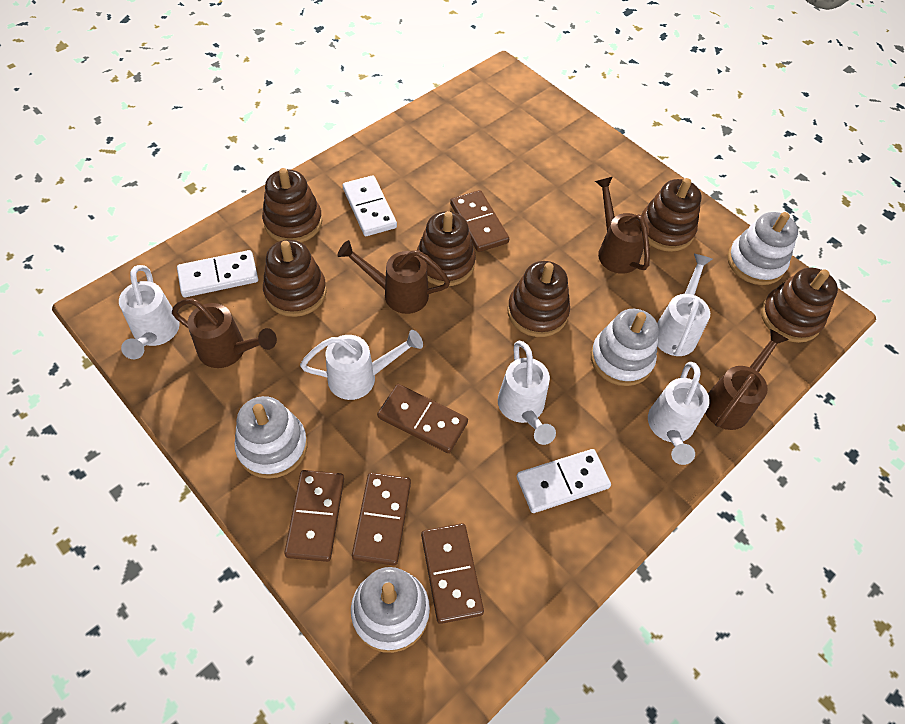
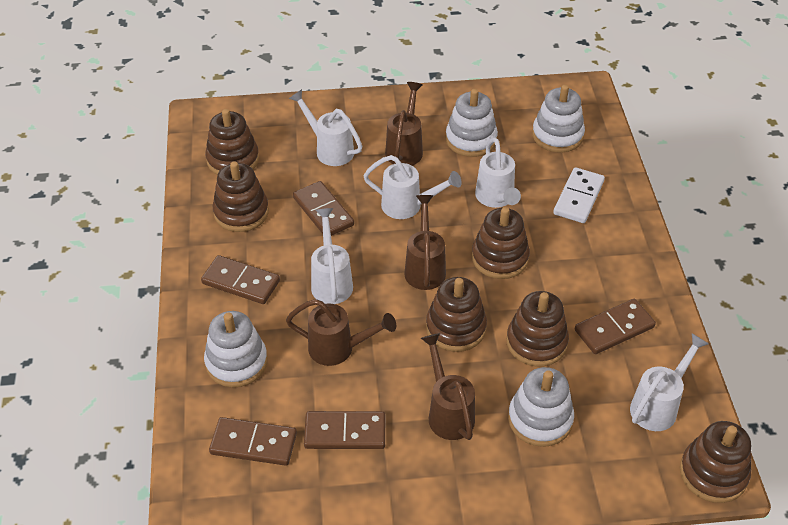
white domino: 3 -> 1

